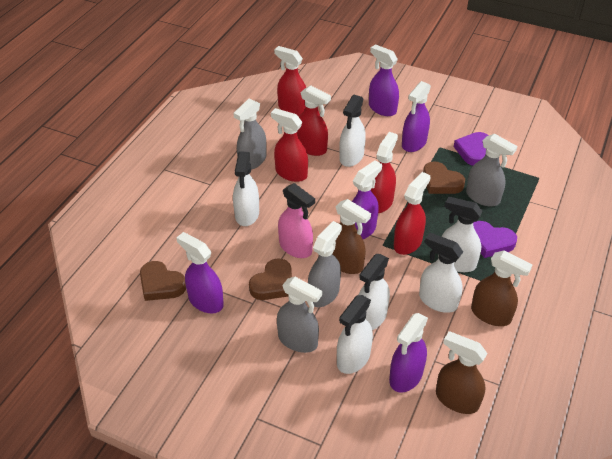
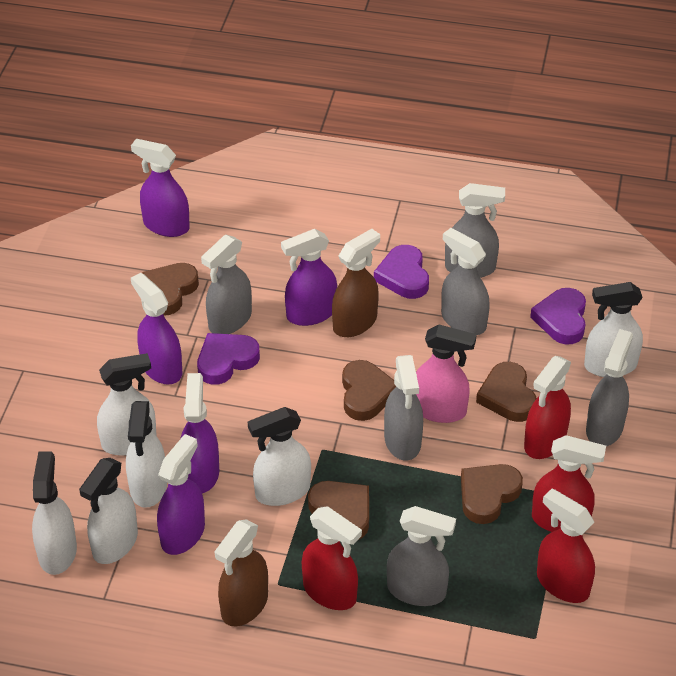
brown heart: 3 -> 5
brown spray bottle: 3 -> 2
grey spray bottle: 4 -> 6
purple heart: 2 -> 3
red spray bottle: 5 -> 4

